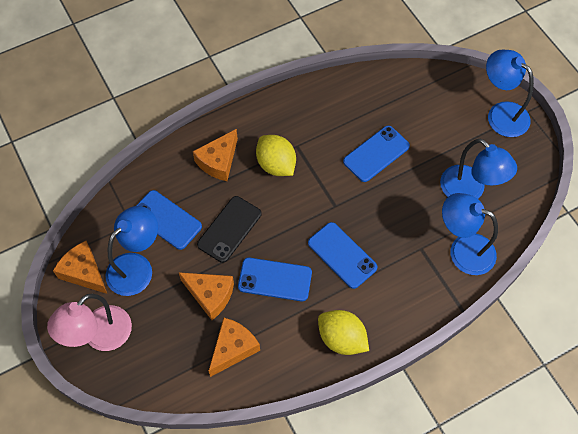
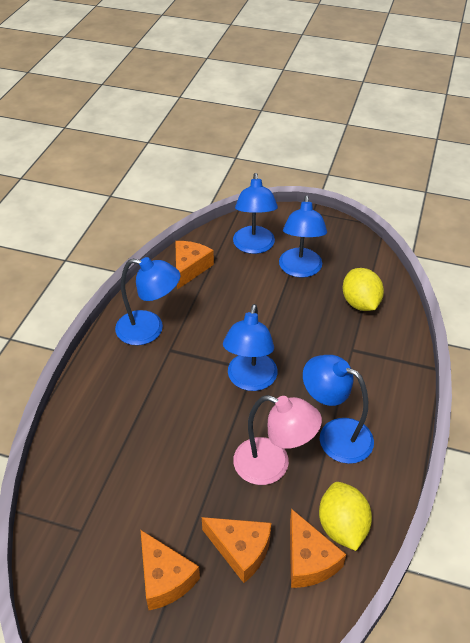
black phone: 1 -> 0
blue lamp: 4 -> 5
blue phone: 4 -> 0

